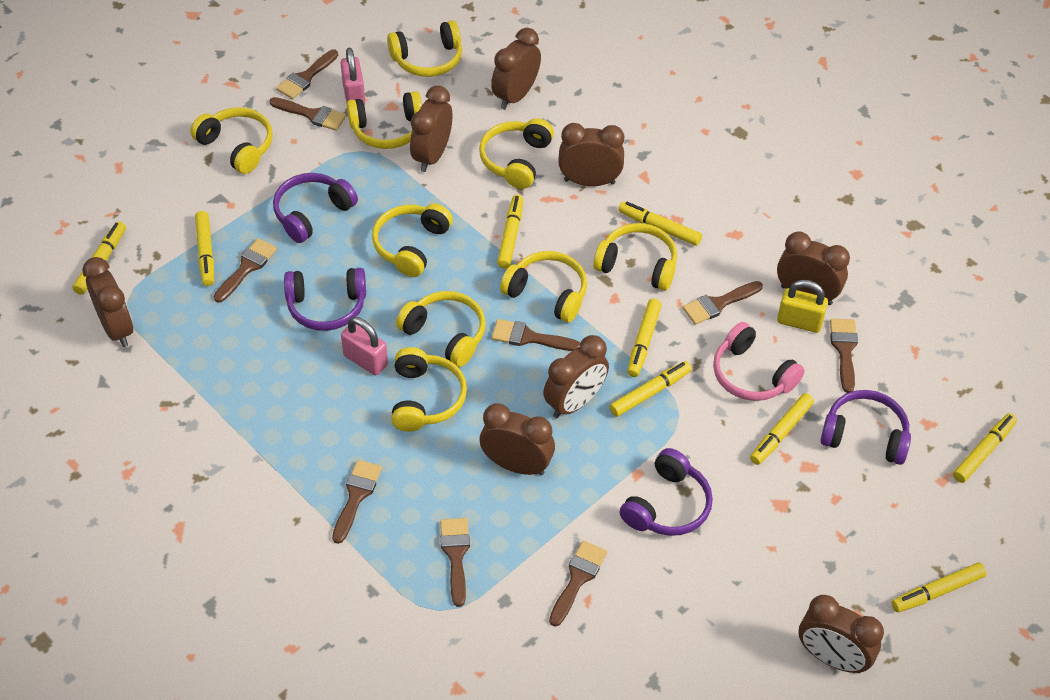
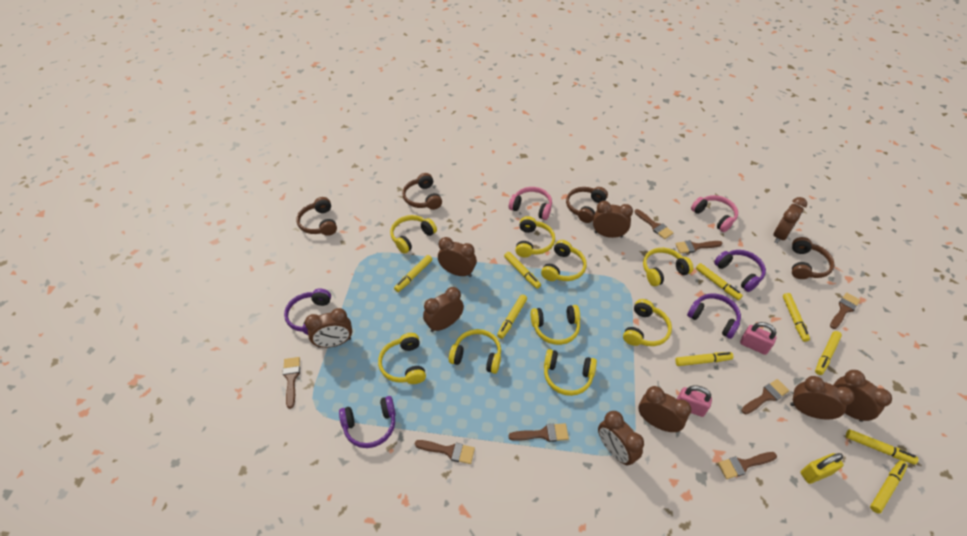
brown brush: 9 -> 8
brown clock: 8 -> 9
brown headphones: 0 -> 4
pink headphones: 1 -> 2

